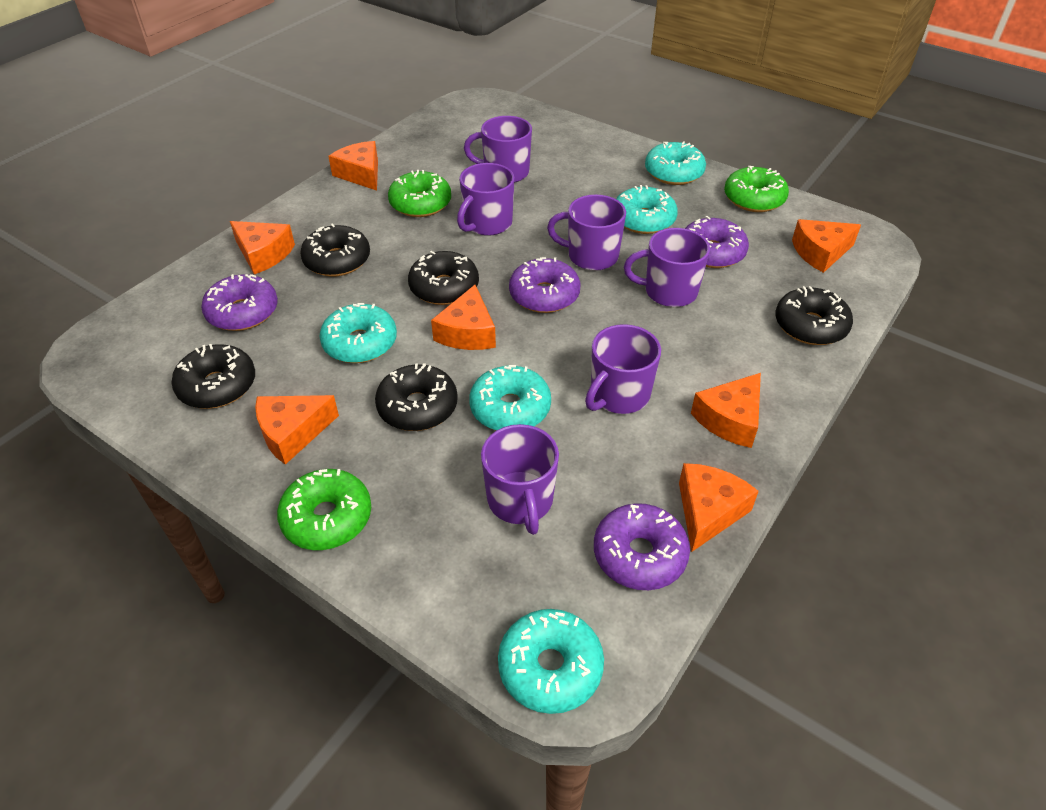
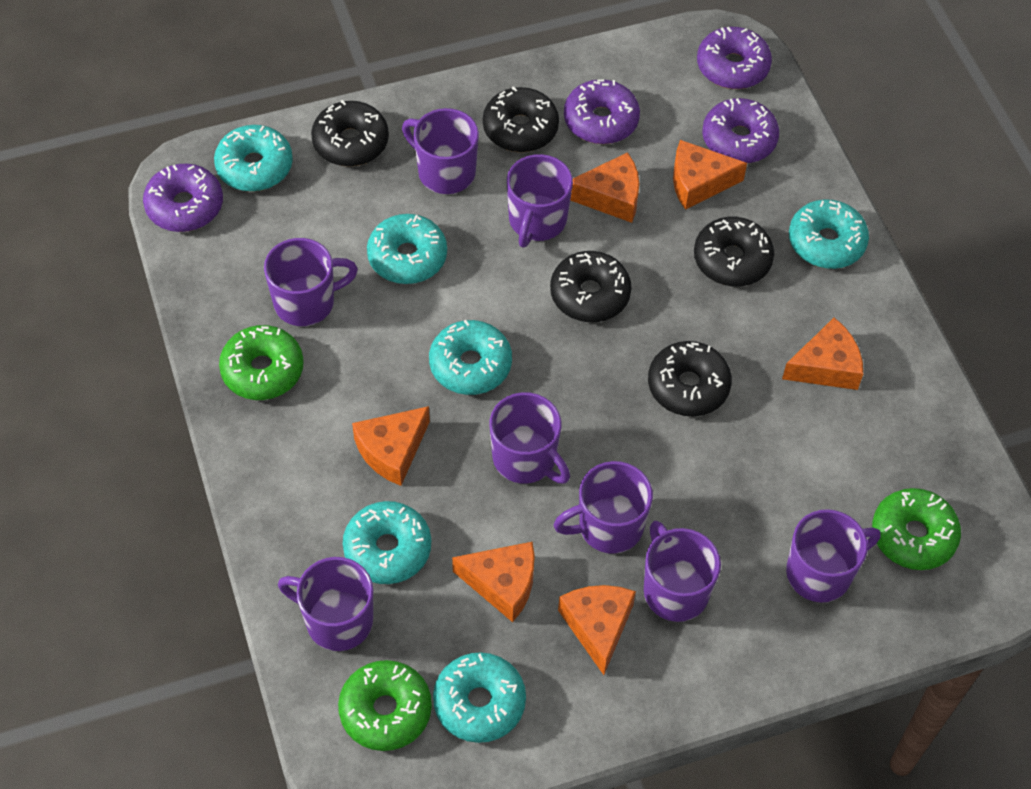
orange cheese: 7 -> 6
purple mug: 6 -> 8
turquoise donut: 5 -> 6

